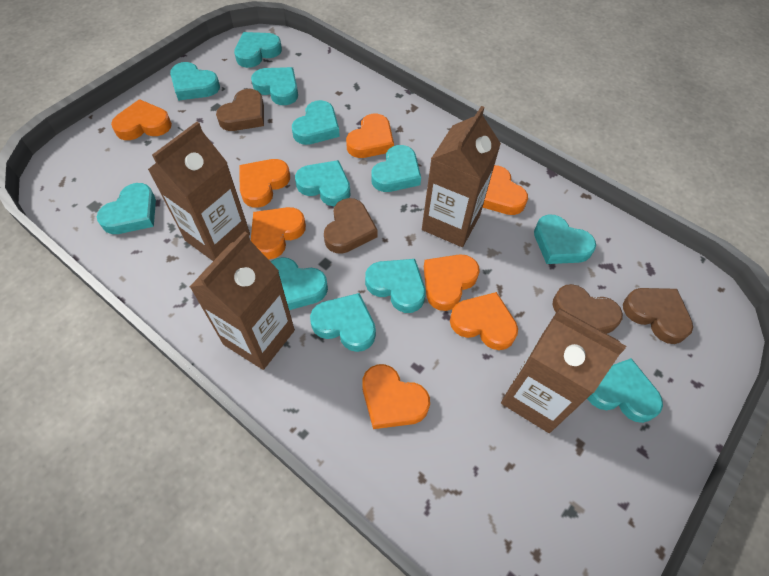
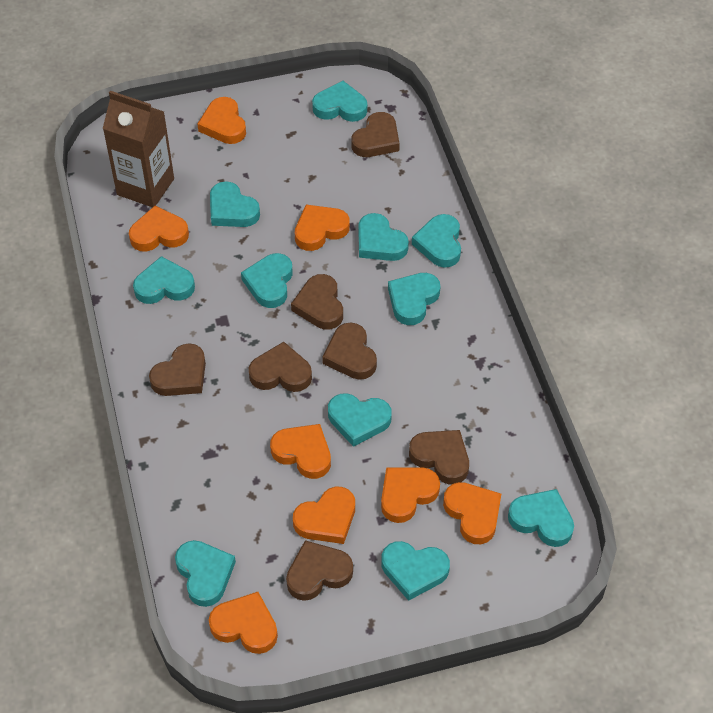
brown carton: 4 -> 1
brown heart: 4 -> 7
turquoise heart: 12 -> 11

